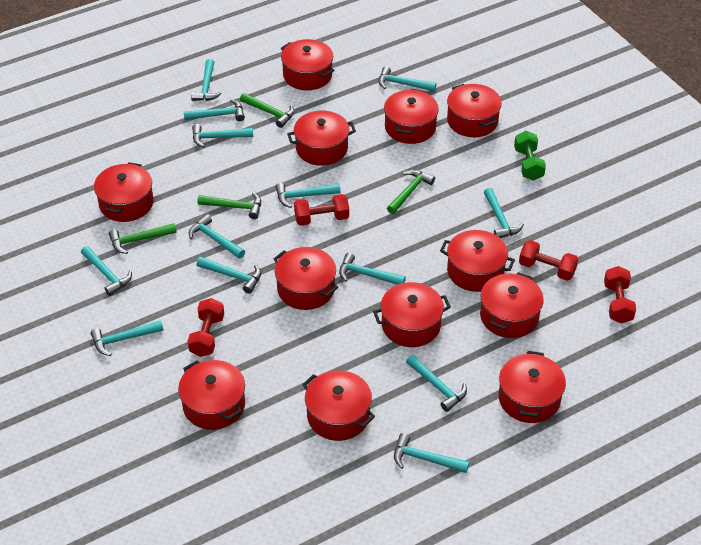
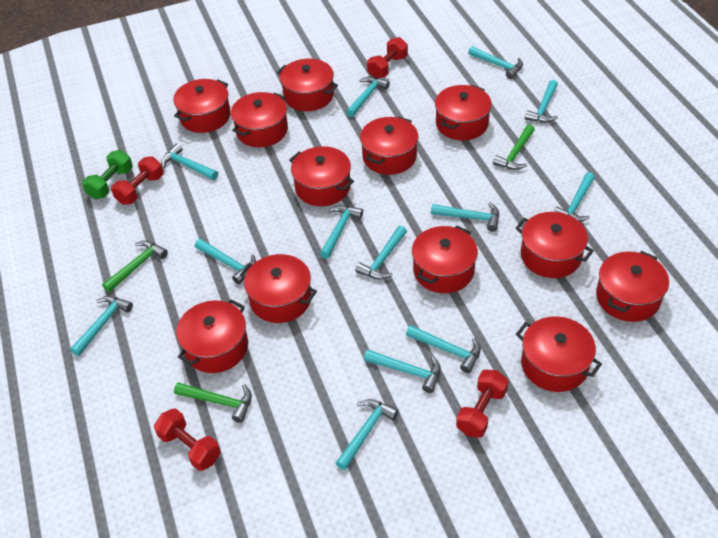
green hammer: 4 -> 3

